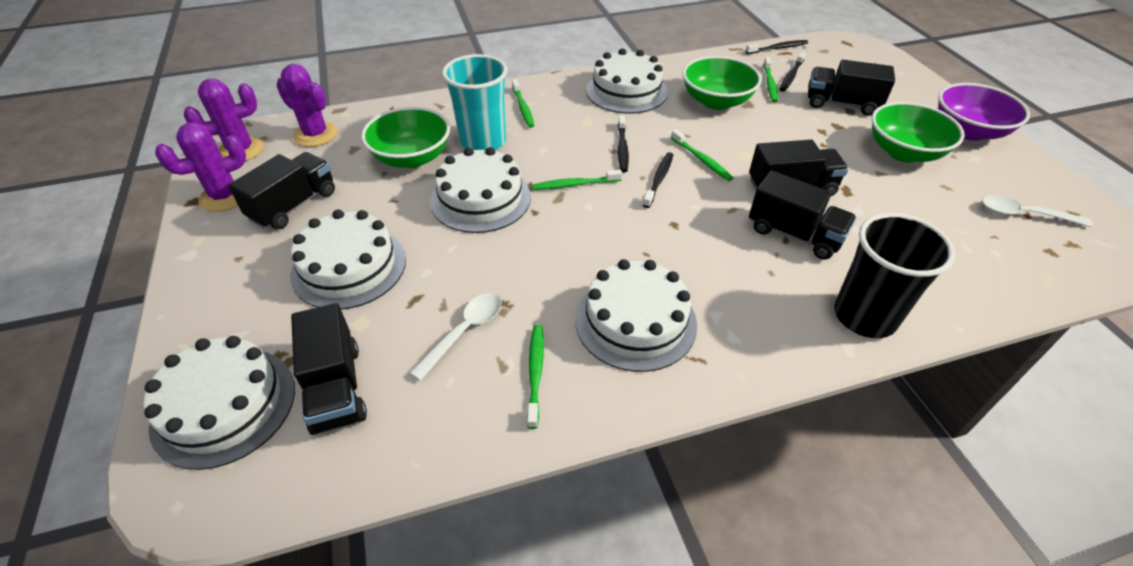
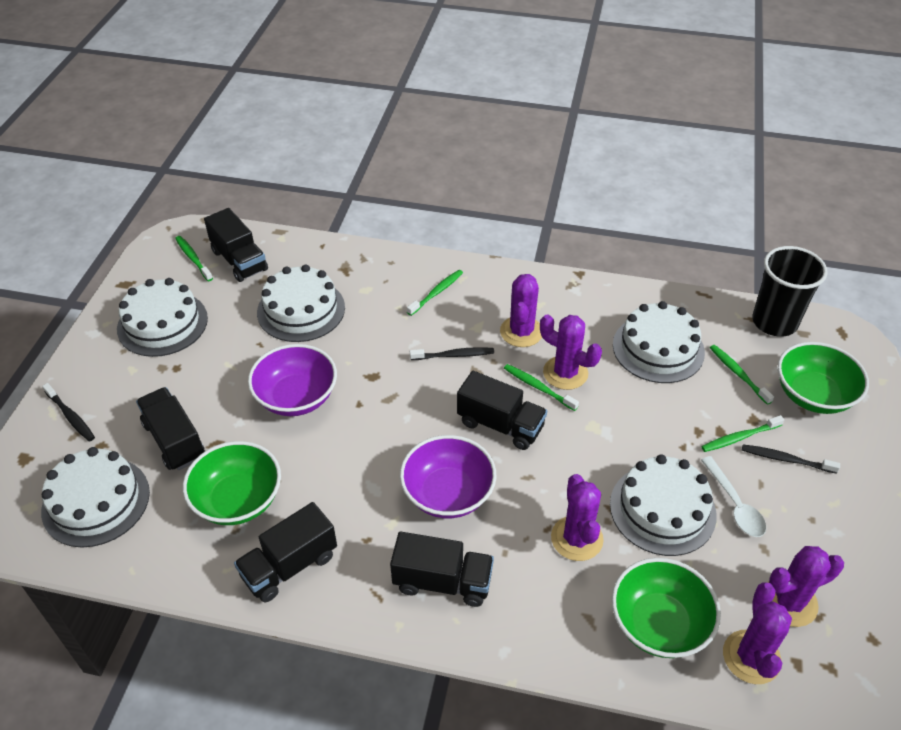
black toothbrush: 4 -> 3
purple bowl: 1 -> 2
purple cactus: 3 -> 5
turquoise cup: 1 -> 0
white spoon: 2 -> 1

